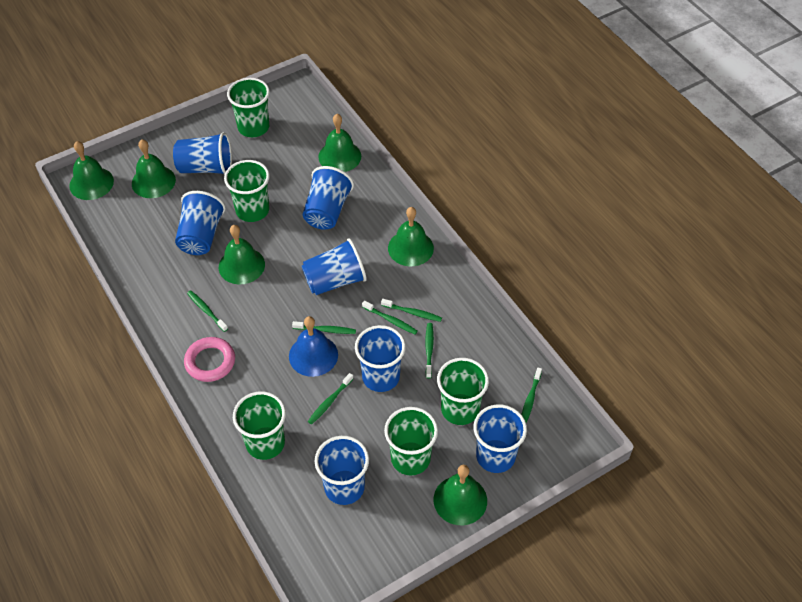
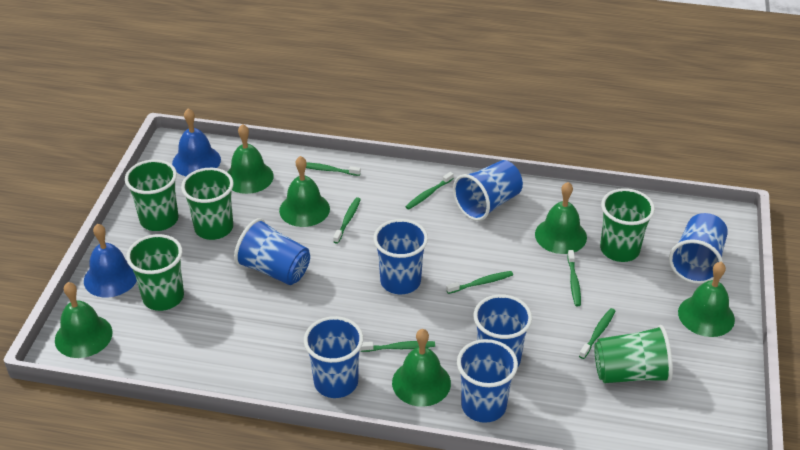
blue bell: 1 -> 2
pink ring: 1 -> 0

